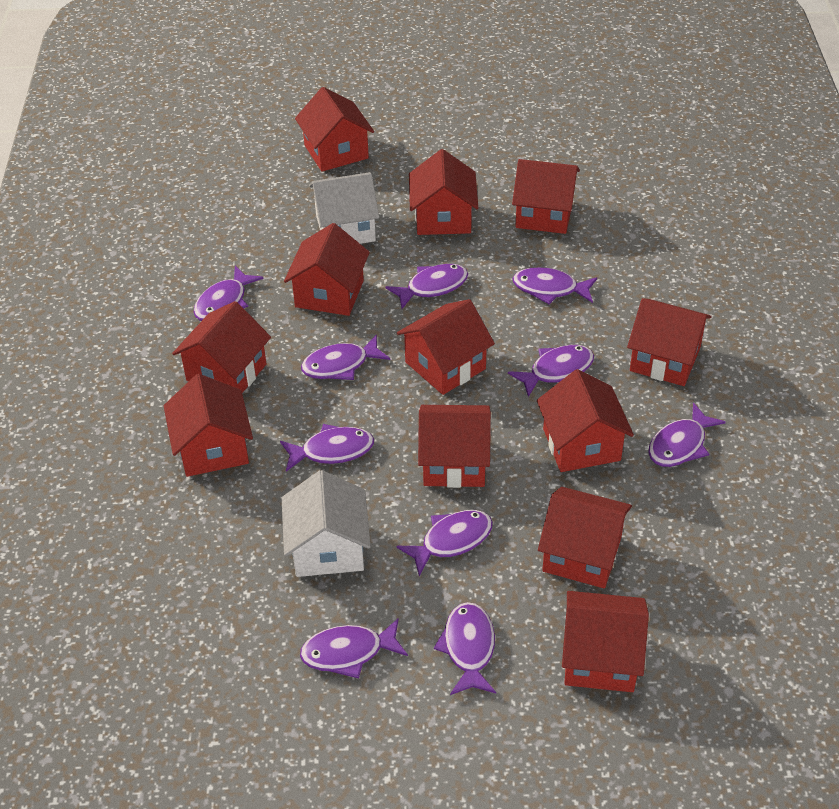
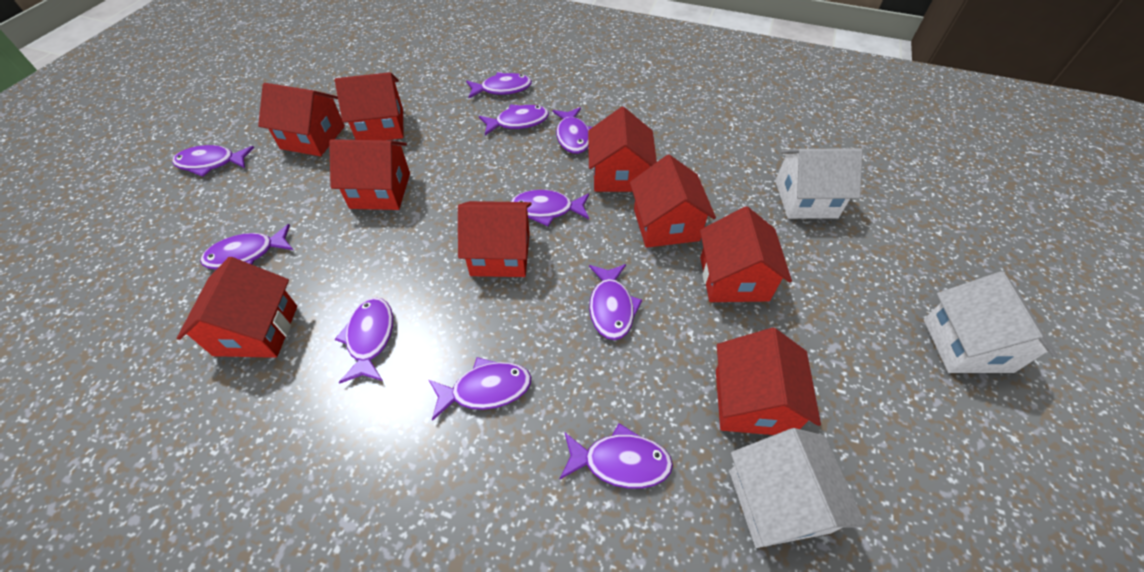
red house: 12 -> 9
white house: 2 -> 3

